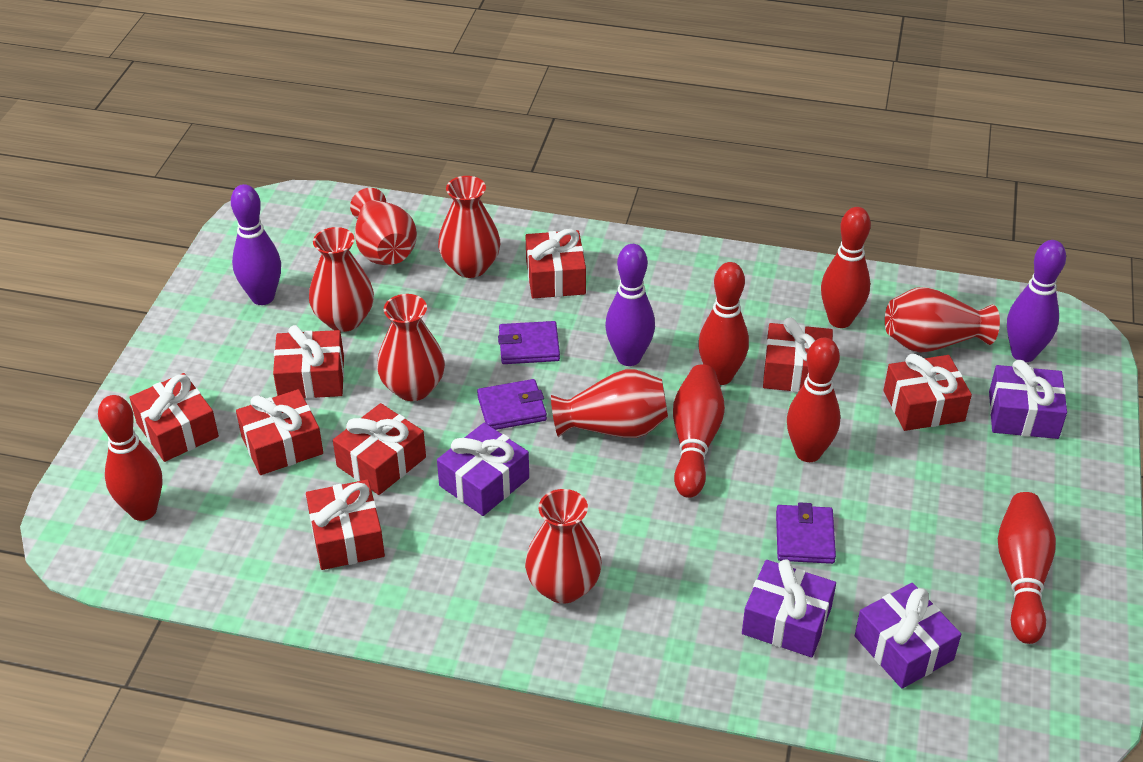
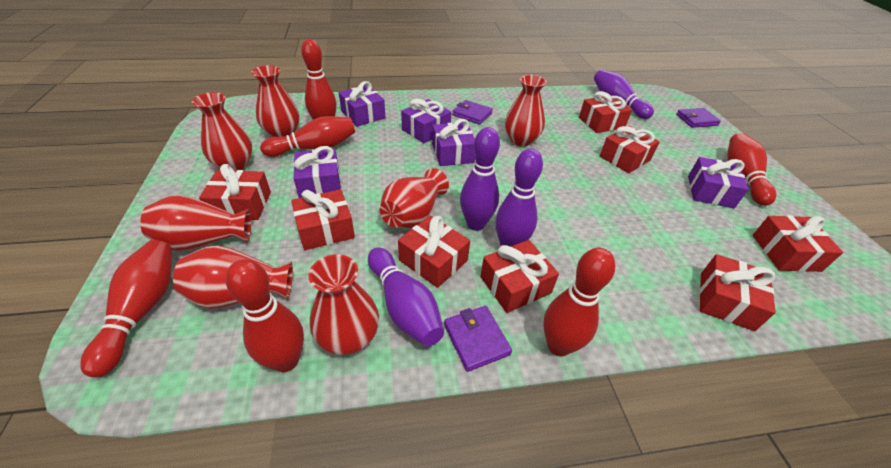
purple bowling pin: 3 -> 4
purple gift: 4 -> 5

